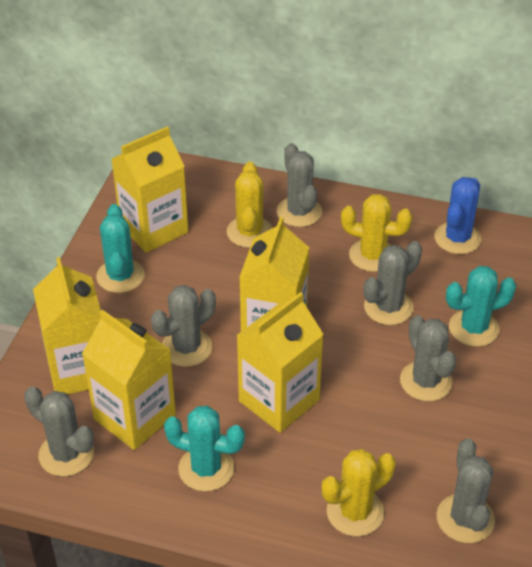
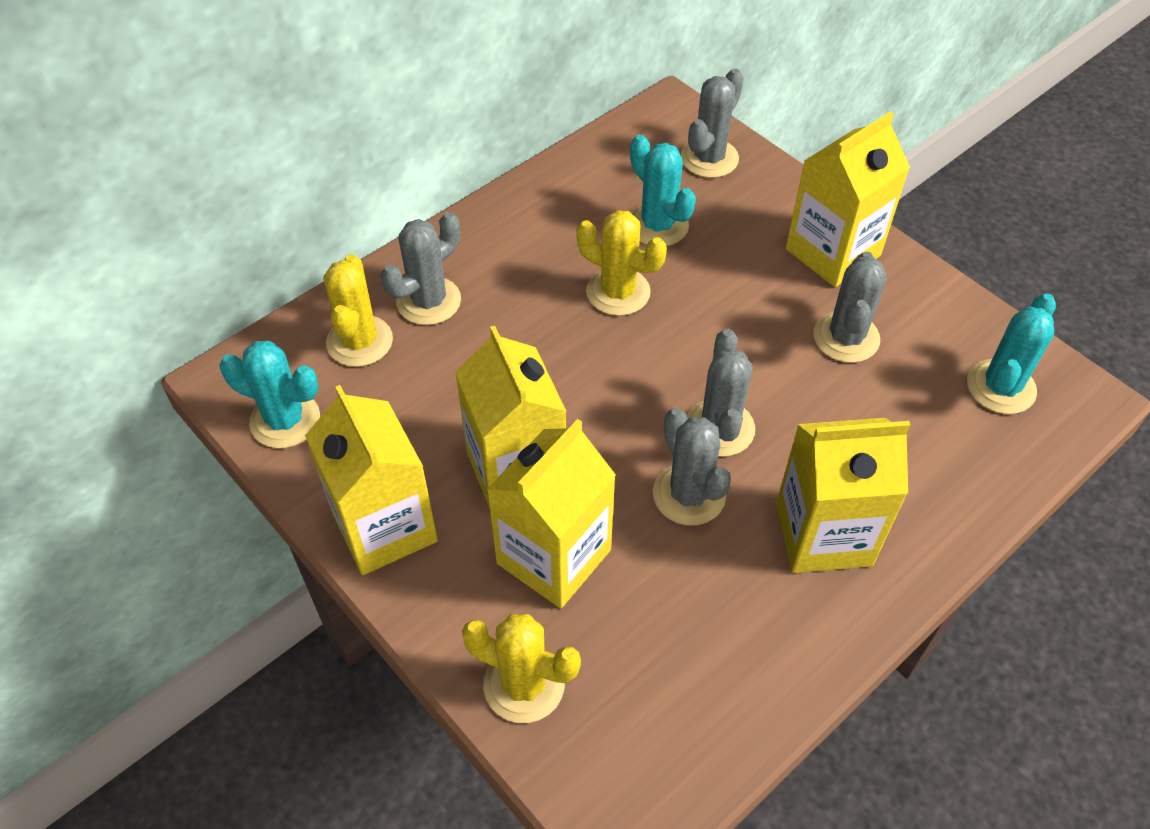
blue cactus: 1 -> 0
grey cactus: 6 -> 5

